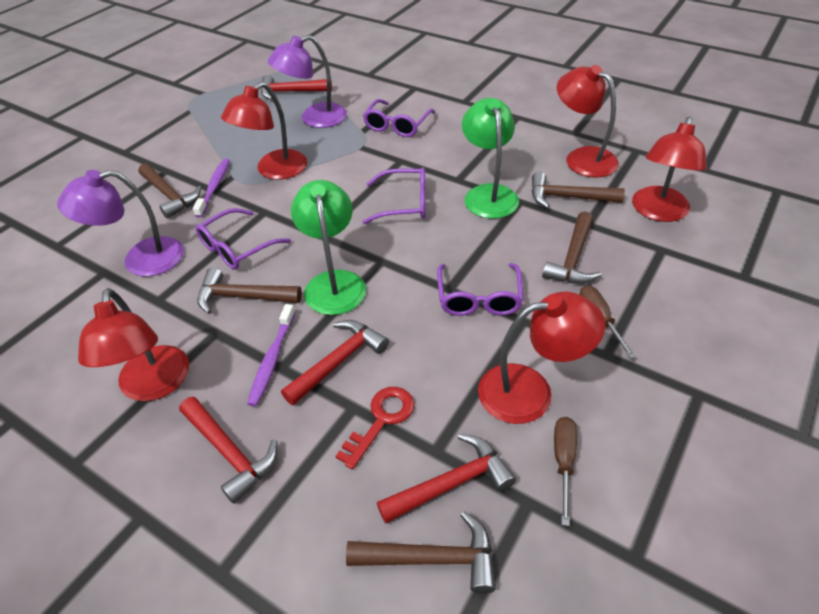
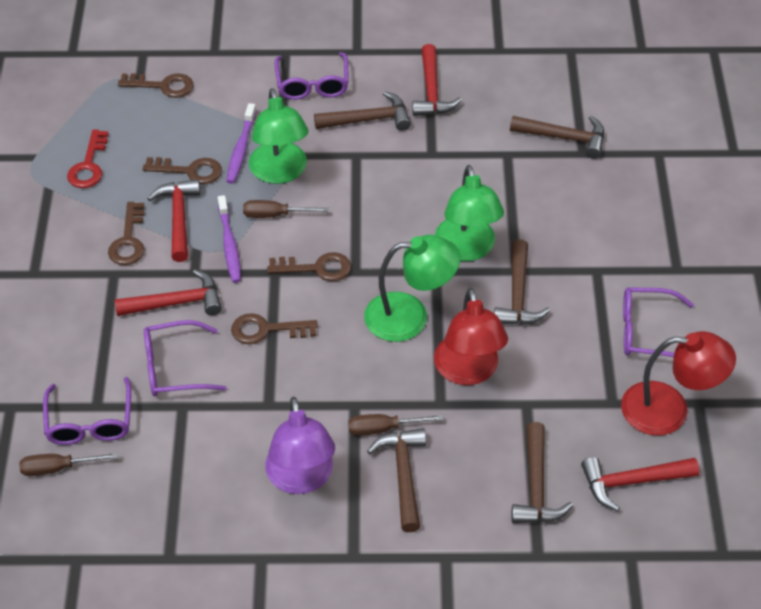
brown key: 0 -> 5
brown screwdriver: 2 -> 3
green lamp: 2 -> 3
purple lamp: 2 -> 1
red lamp: 5 -> 2

